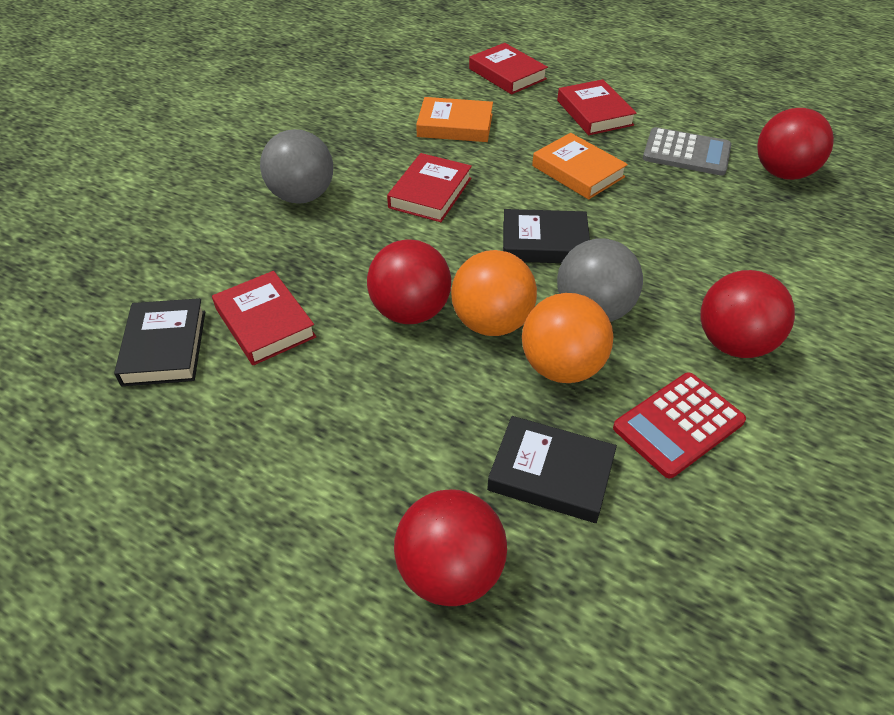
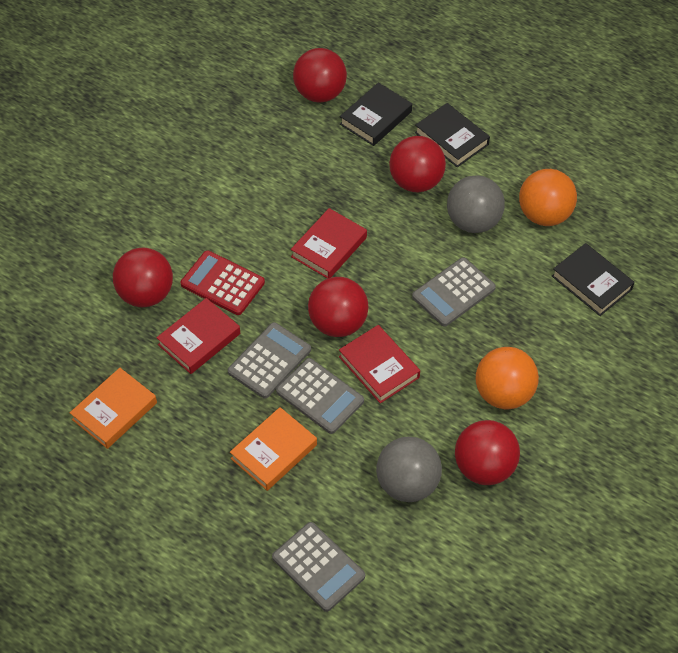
grey calculator: 1 -> 4
red ball: 4 -> 5
red book: 4 -> 3

